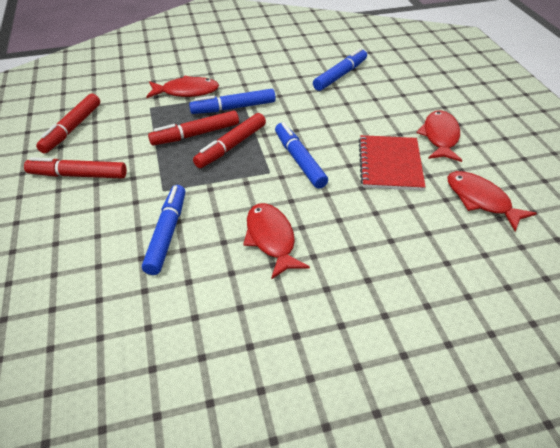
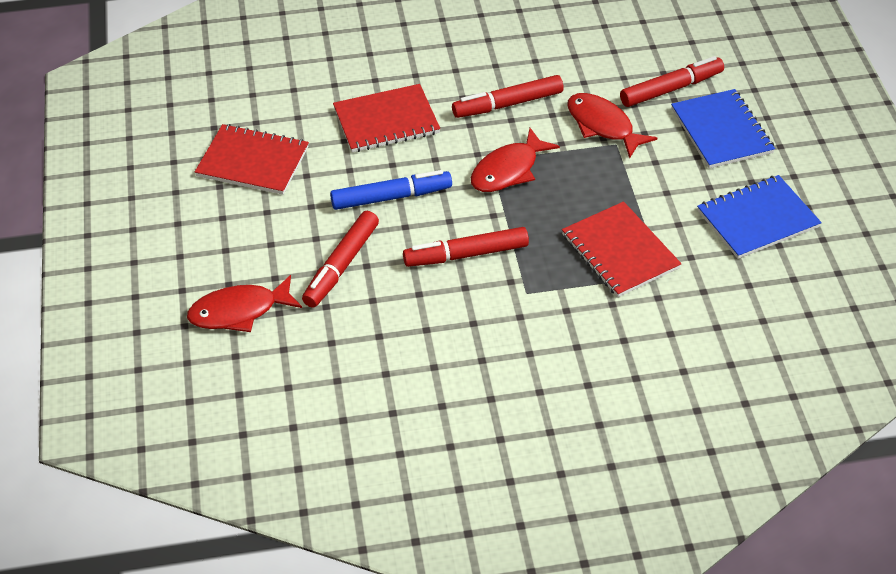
blue marker: 4 -> 1
blue notebook: 0 -> 2
red fish: 4 -> 3
red notebook: 1 -> 3

